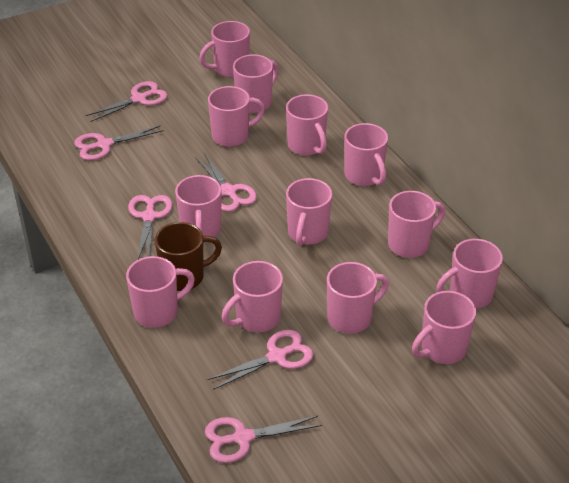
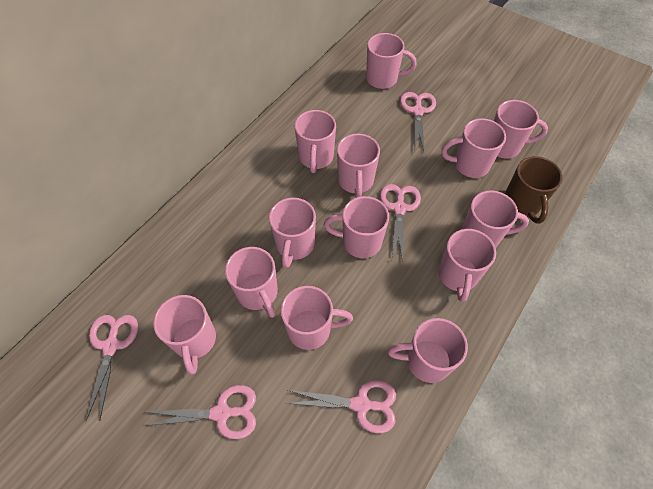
pink scissors: 6 -> 5

